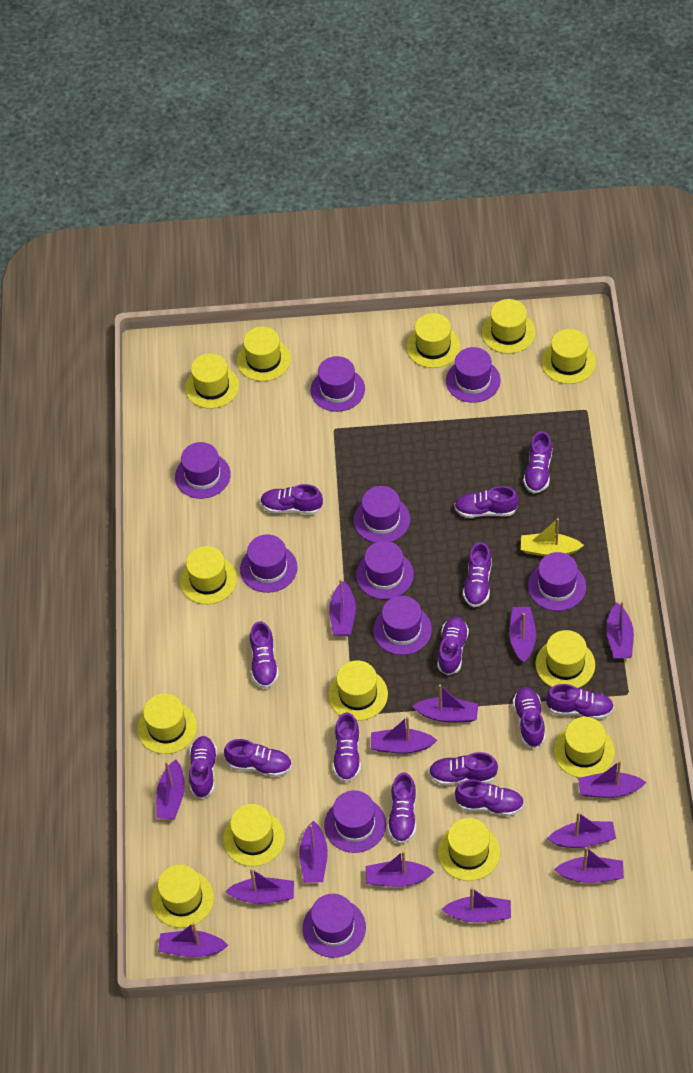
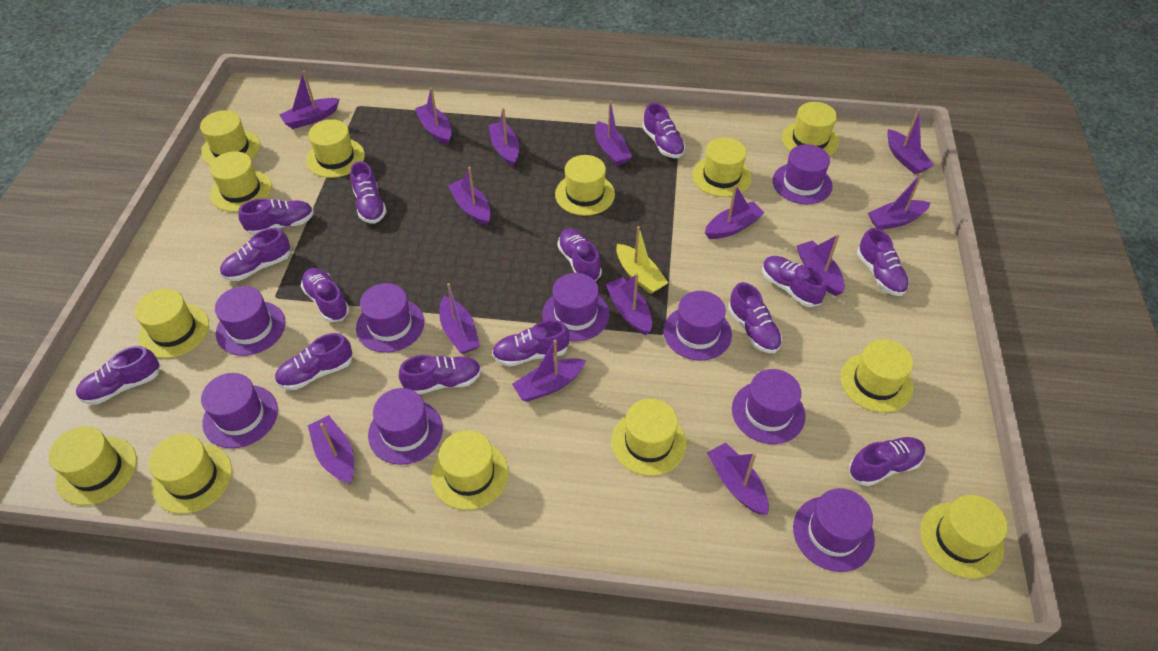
purple hat: 10 -> 9

